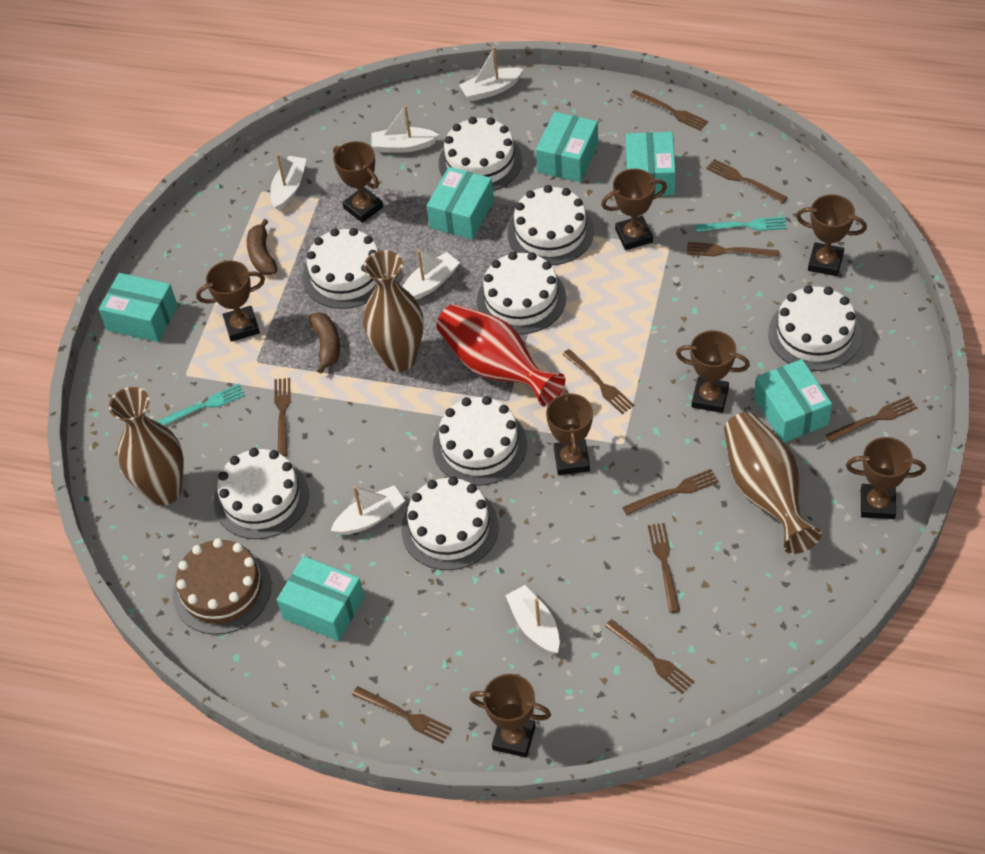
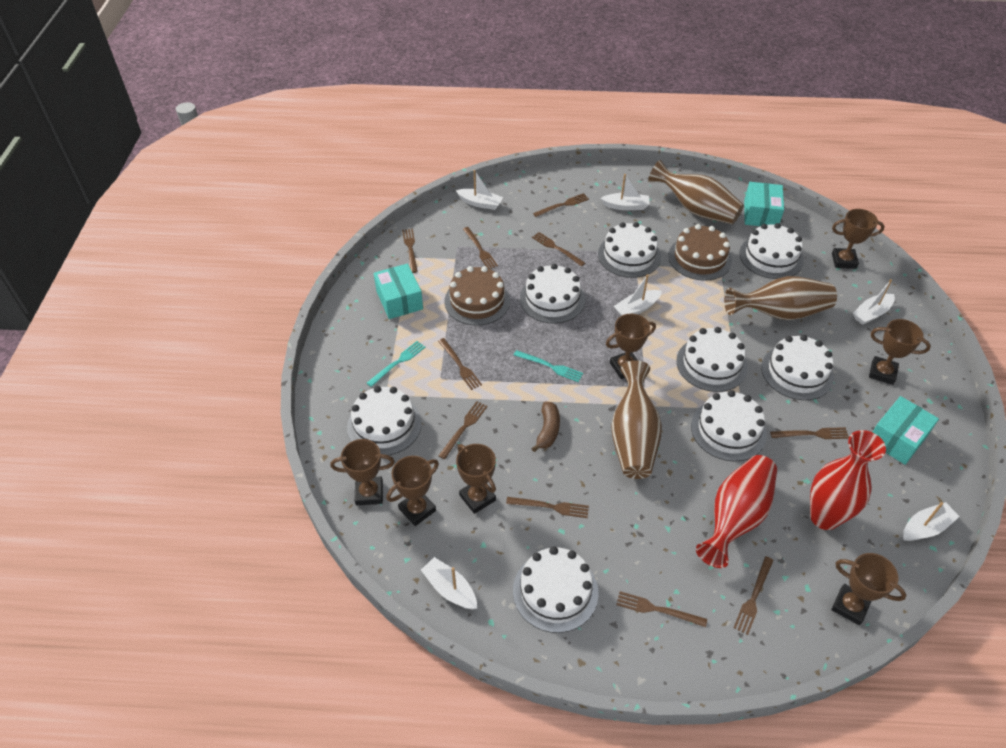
brown banana: 2 -> 1
brown cake: 1 -> 2
brown trophy: 8 -> 7
red vase: 1 -> 2
turquoise box: 6 -> 3

